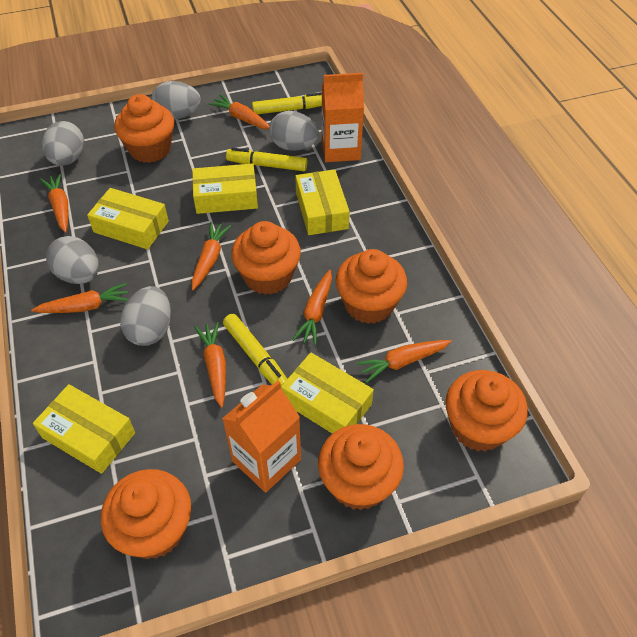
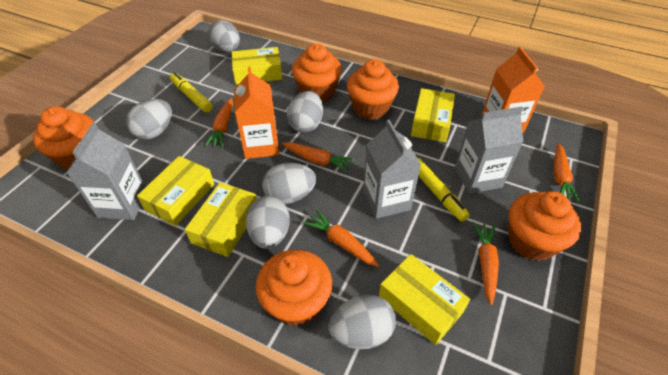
grey carton: 0 -> 3
grey egg: 5 -> 6
orange carrot: 7 -> 5
orange cupcake: 6 -> 5
yellow marker: 3 -> 2

